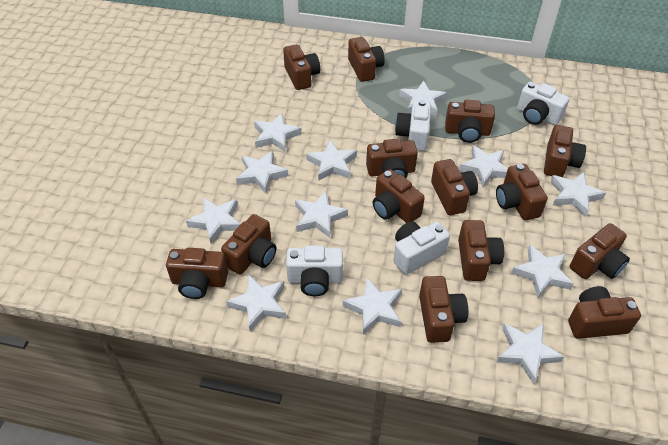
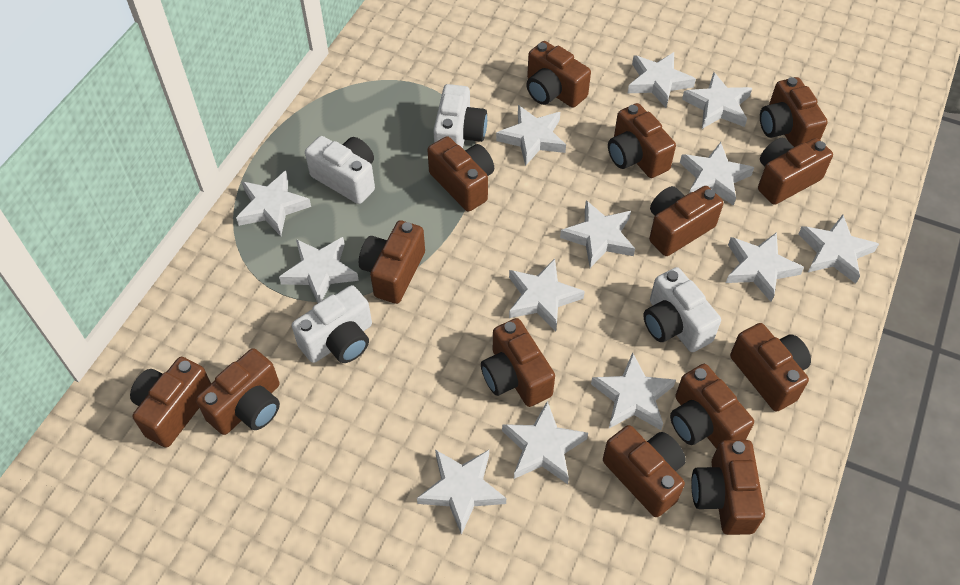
white star: 12 -> 13

